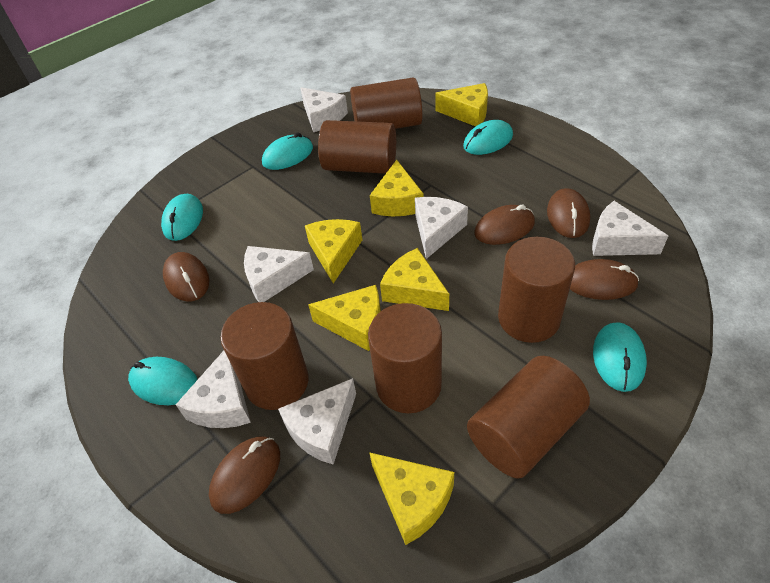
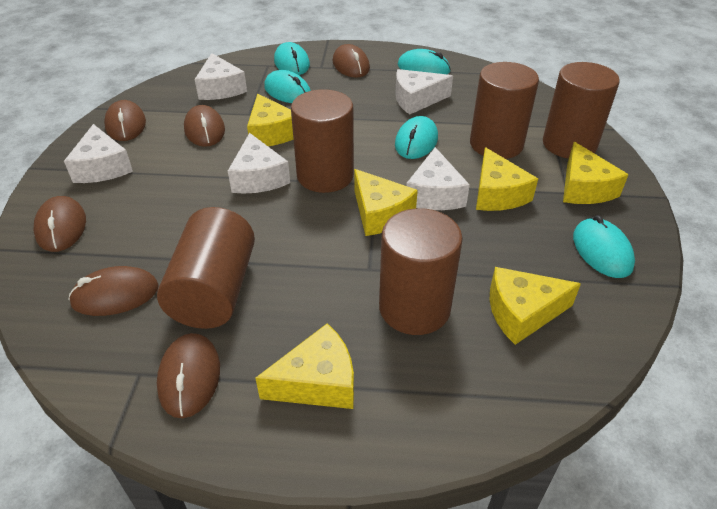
brown cylinder: 6 -> 5
brown mouse: 5 -> 6
white cheese: 6 -> 5

